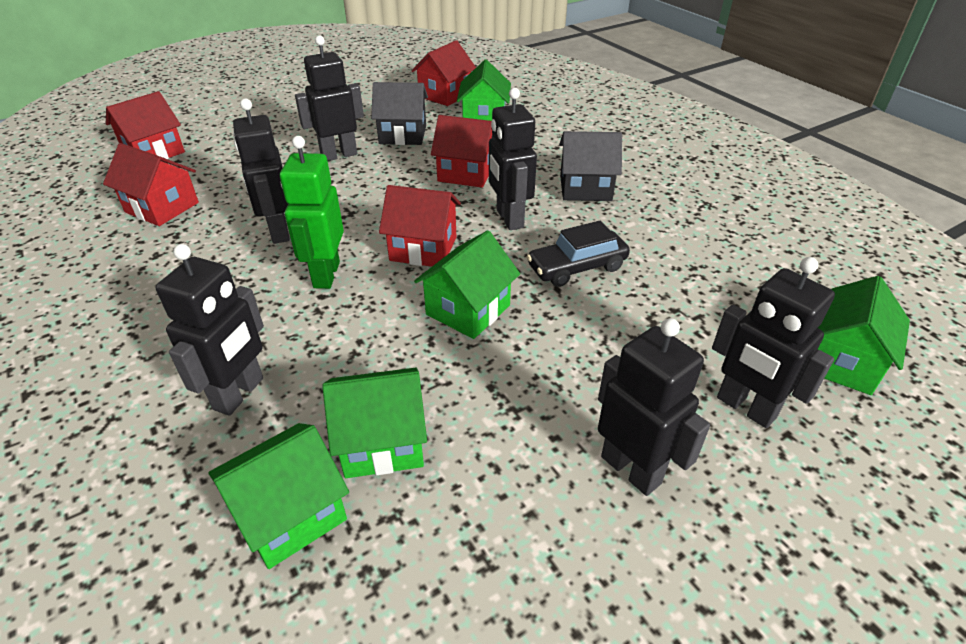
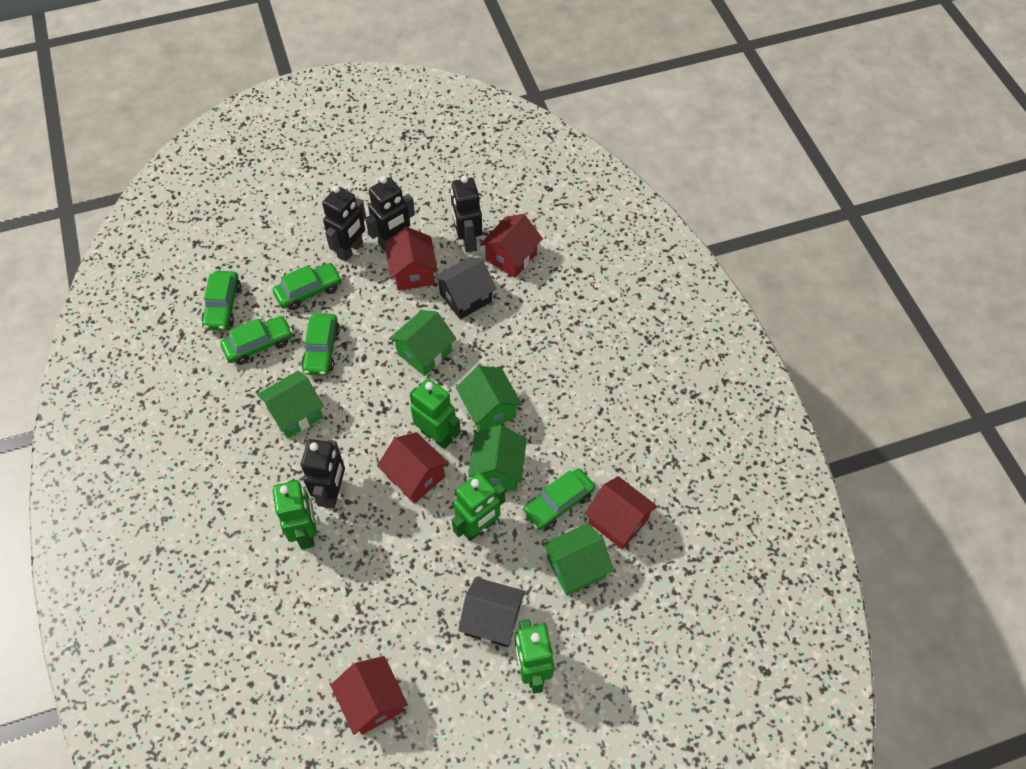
black car: 1 -> 0
black robot: 6 -> 4
green car: 0 -> 5
green robot: 1 -> 4

